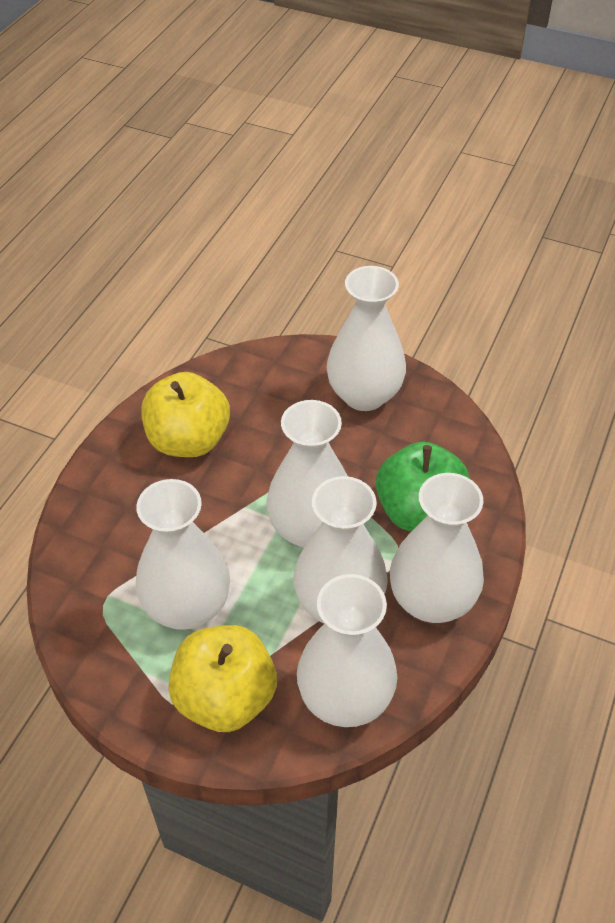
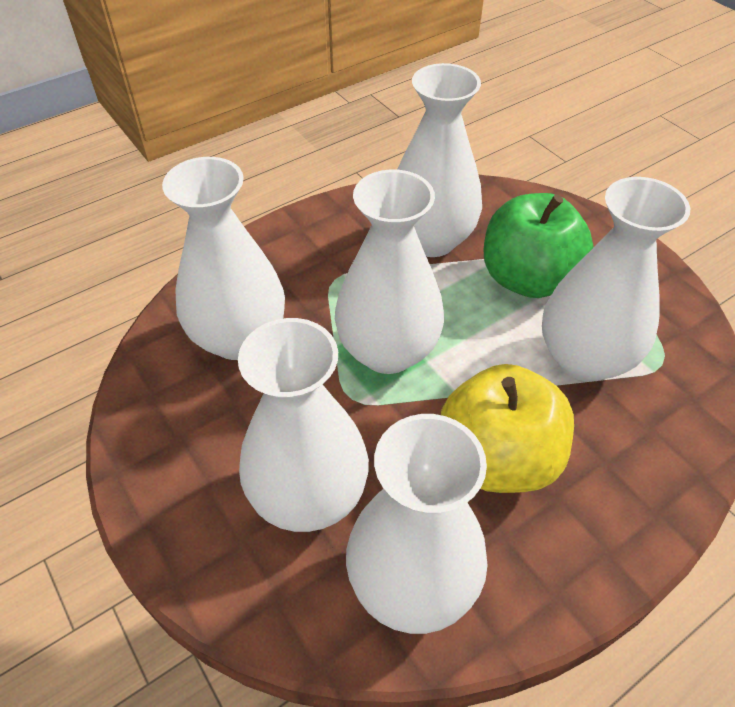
yellow apple: 2 -> 1

